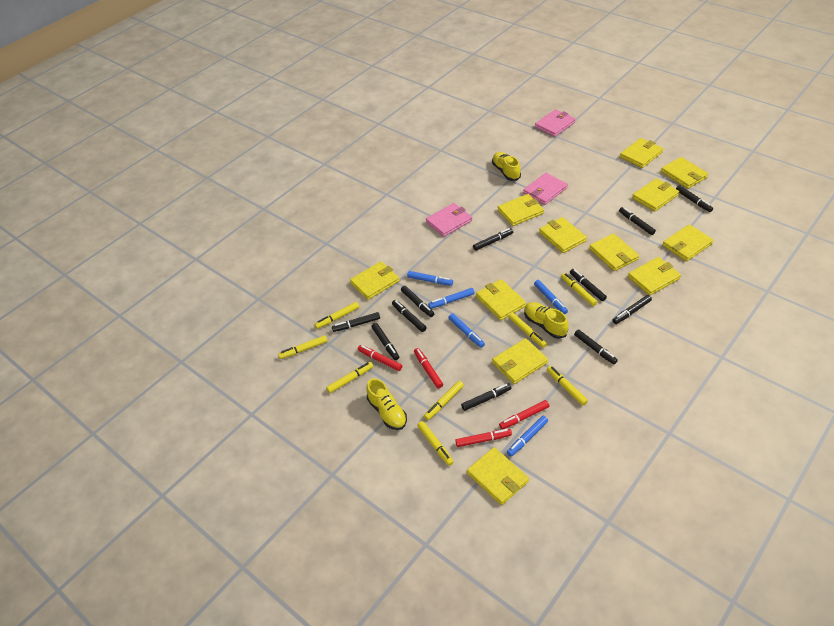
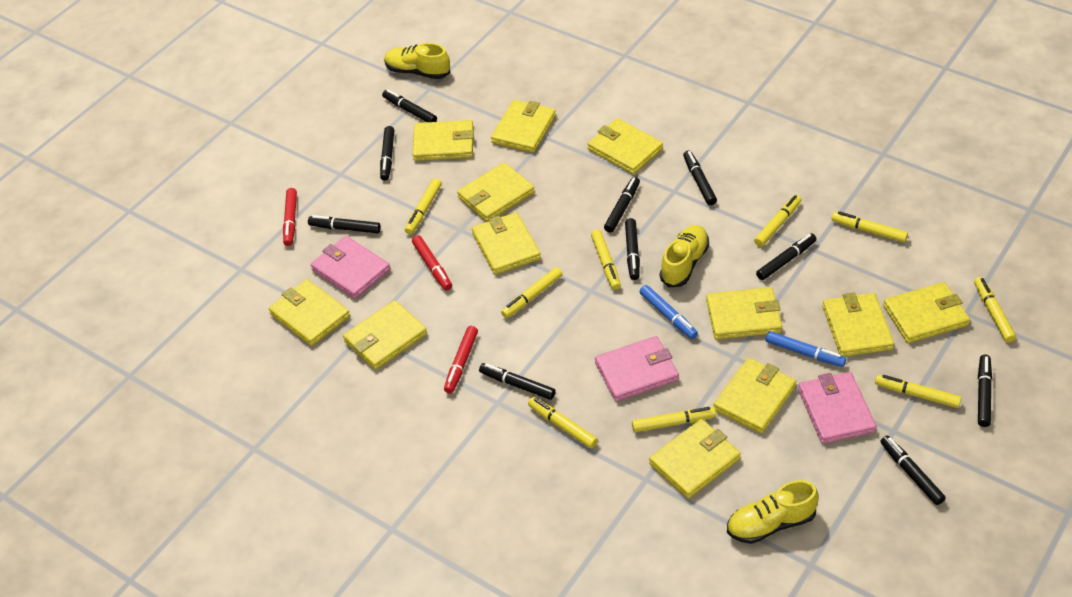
black marker: 11 -> 10
blue marker: 5 -> 2
red marker: 4 -> 3
yellow marker: 8 -> 9

